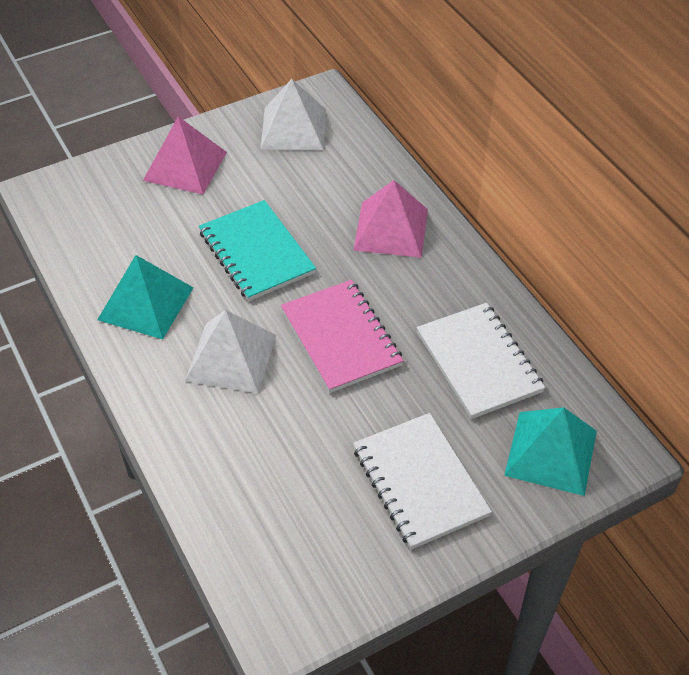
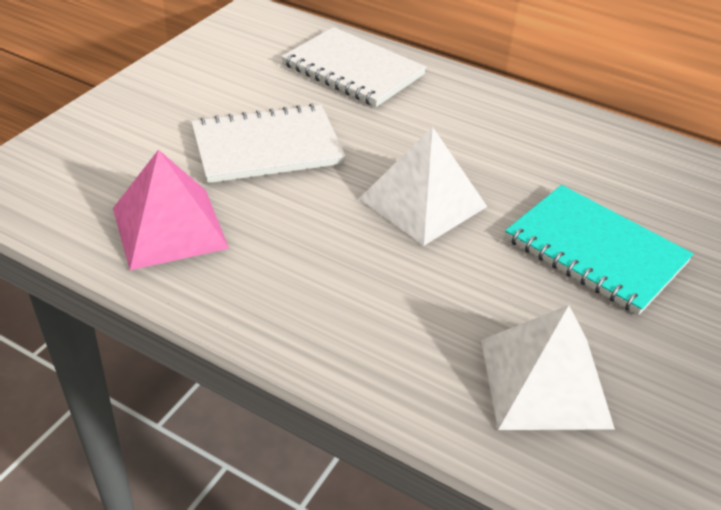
pink notebook: 1 -> 0
pink pyramid: 2 -> 1
turquoise pyramid: 2 -> 0

